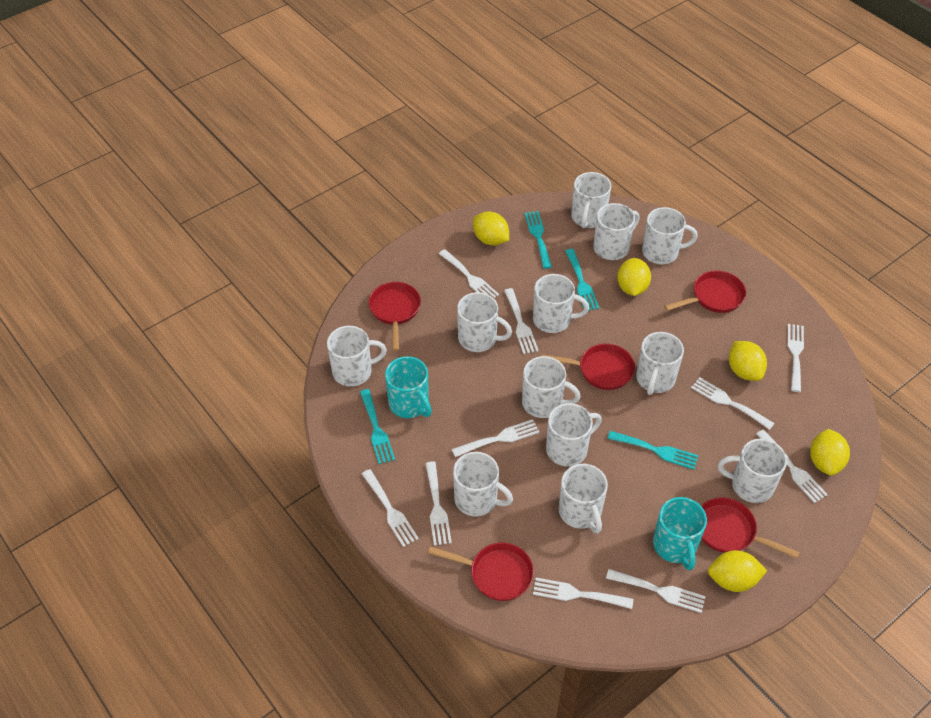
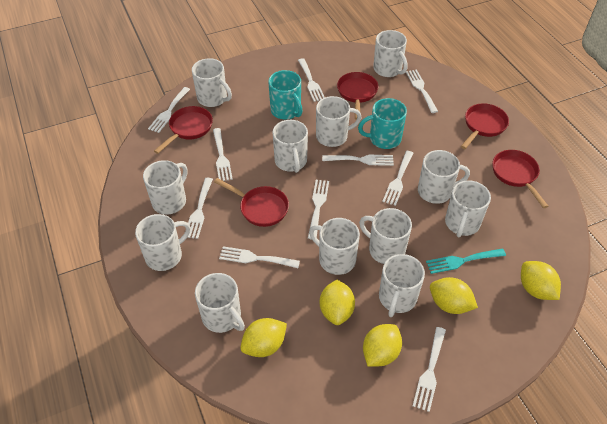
turquoise fork: 4 -> 1

